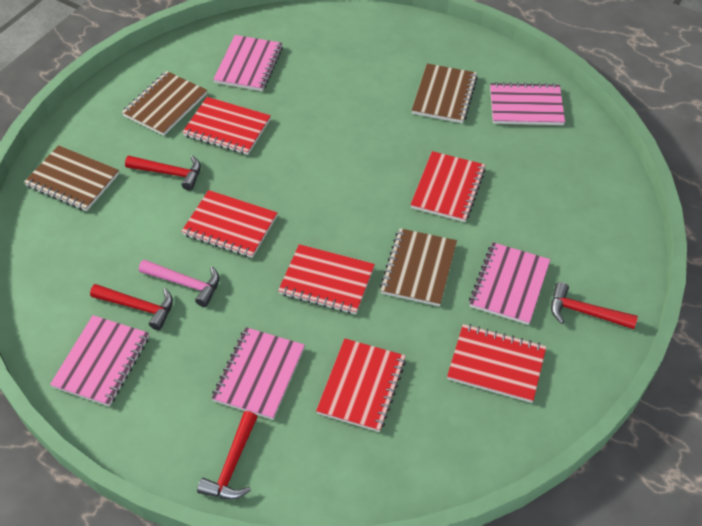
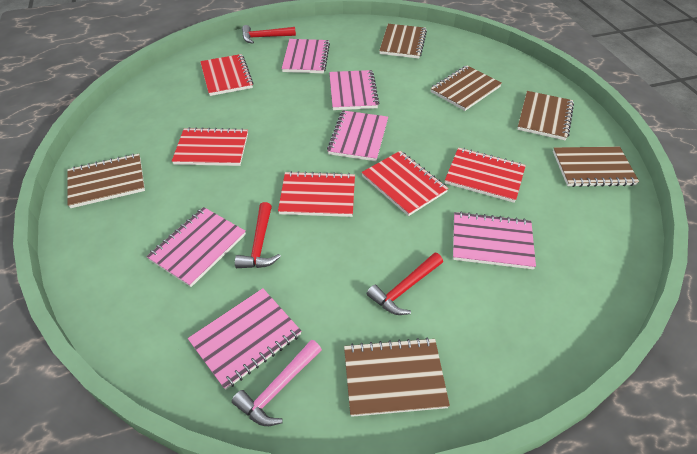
brown notebook: 4 -> 6
pink notebook: 5 -> 6
red hammer: 4 -> 3
red notebook: 6 -> 5

